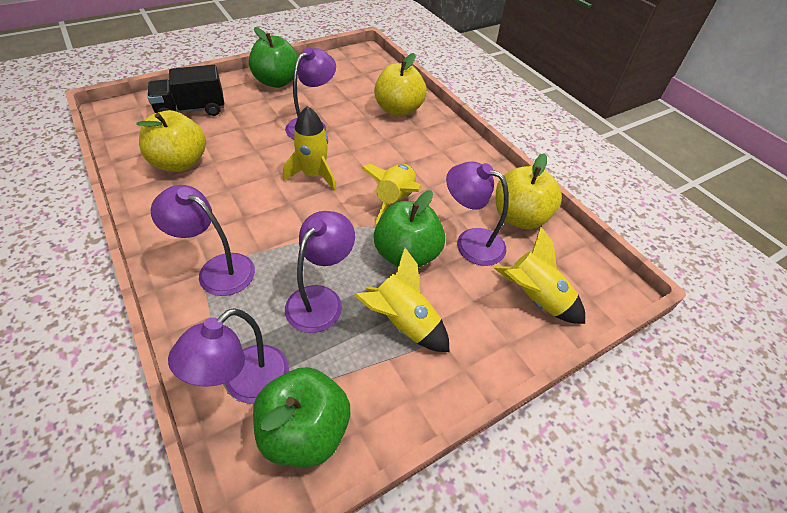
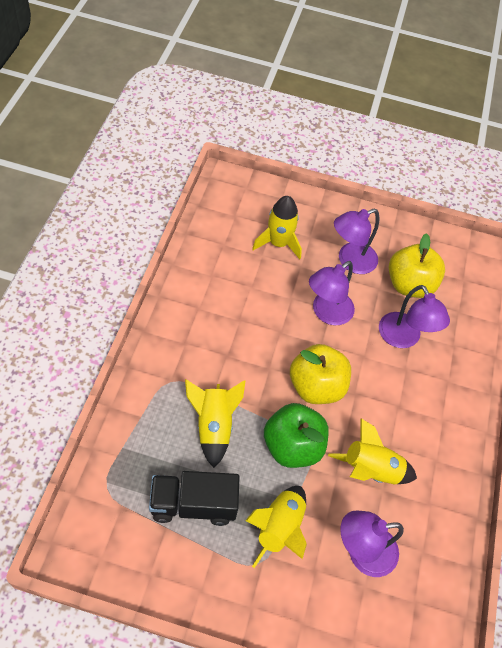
green apple: 3 -> 1
purple lamp: 5 -> 4
yellow apple: 3 -> 2

